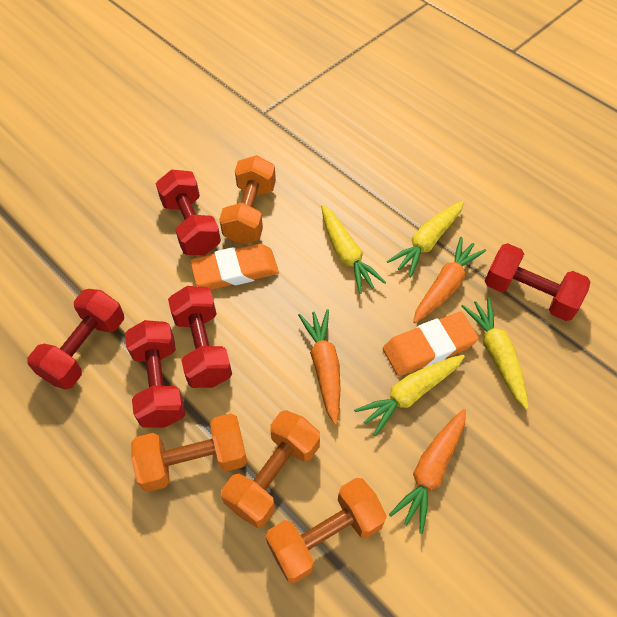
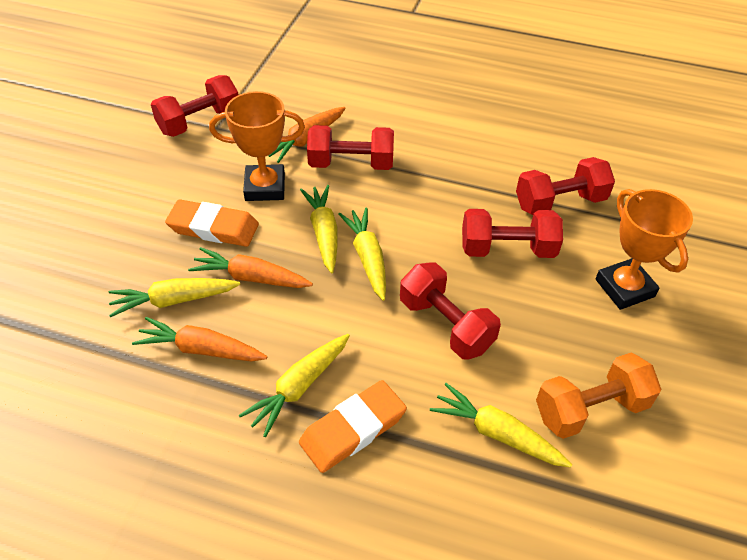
orange dumbbell: 4 -> 1
orange trophy: 0 -> 2
yellow carrot: 4 -> 5

